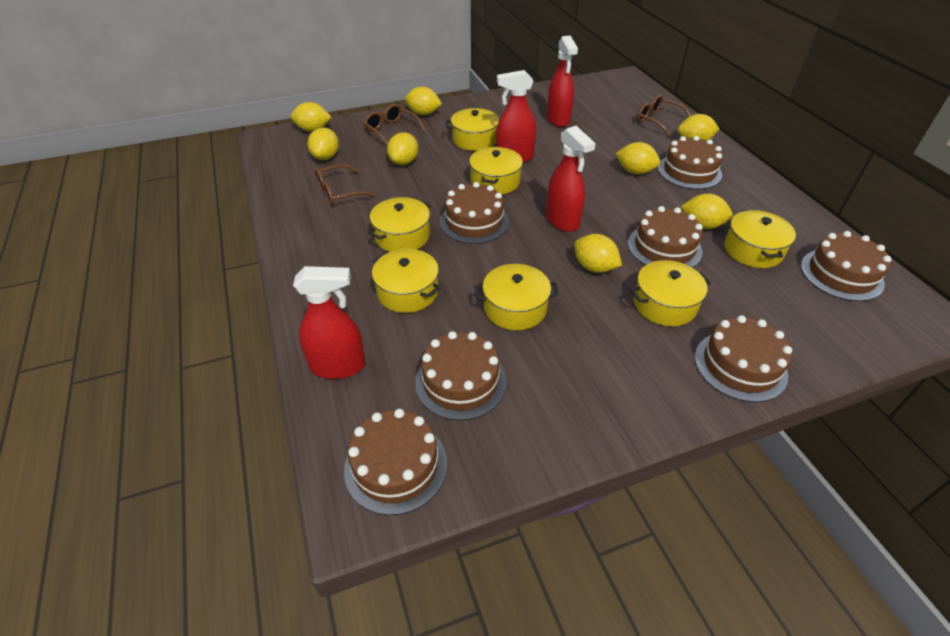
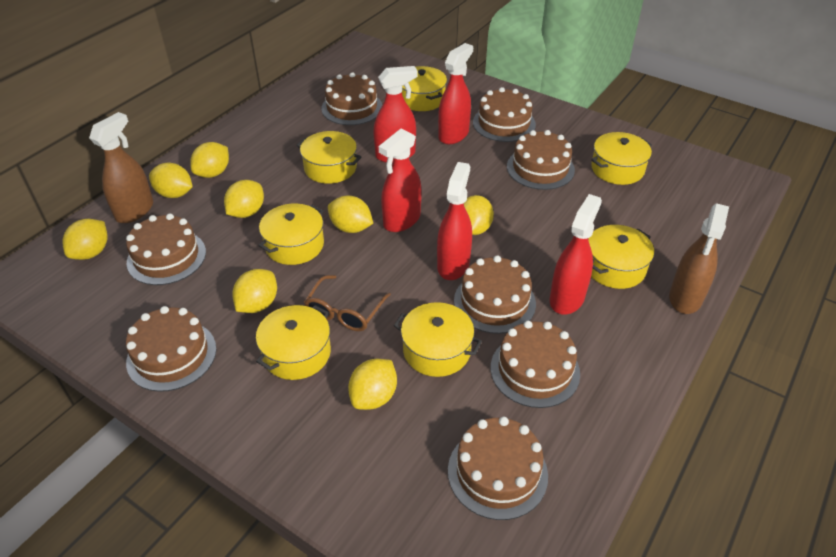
brown cake: 7 -> 8
brown glasses: 3 -> 1
brown spray bottle: 0 -> 2
red spray bottle: 4 -> 5

